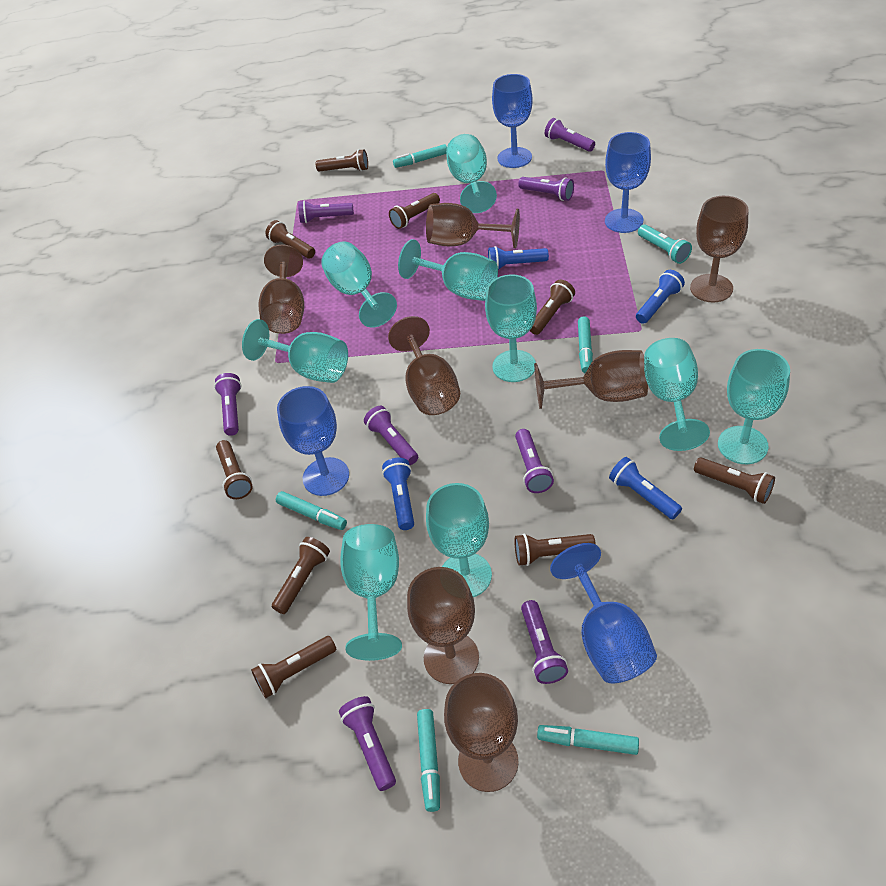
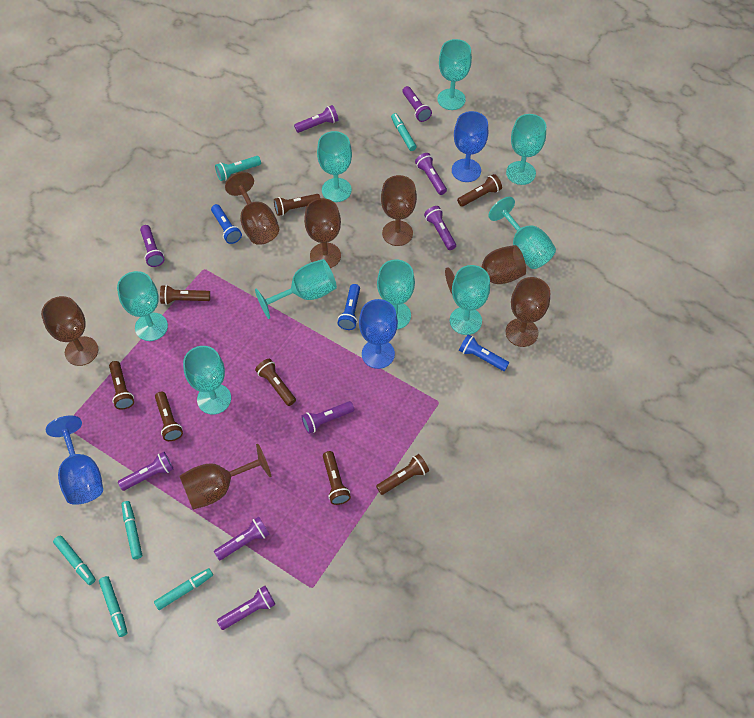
blue flashlight: 4 -> 3
blue goblet: 4 -> 3
brown flashlight: 9 -> 8
purple flashlight: 8 -> 9

